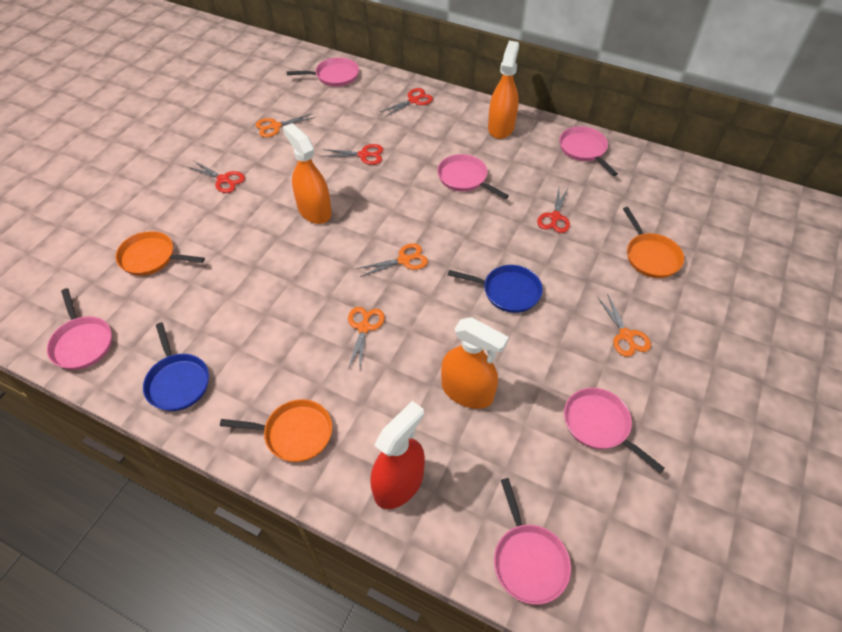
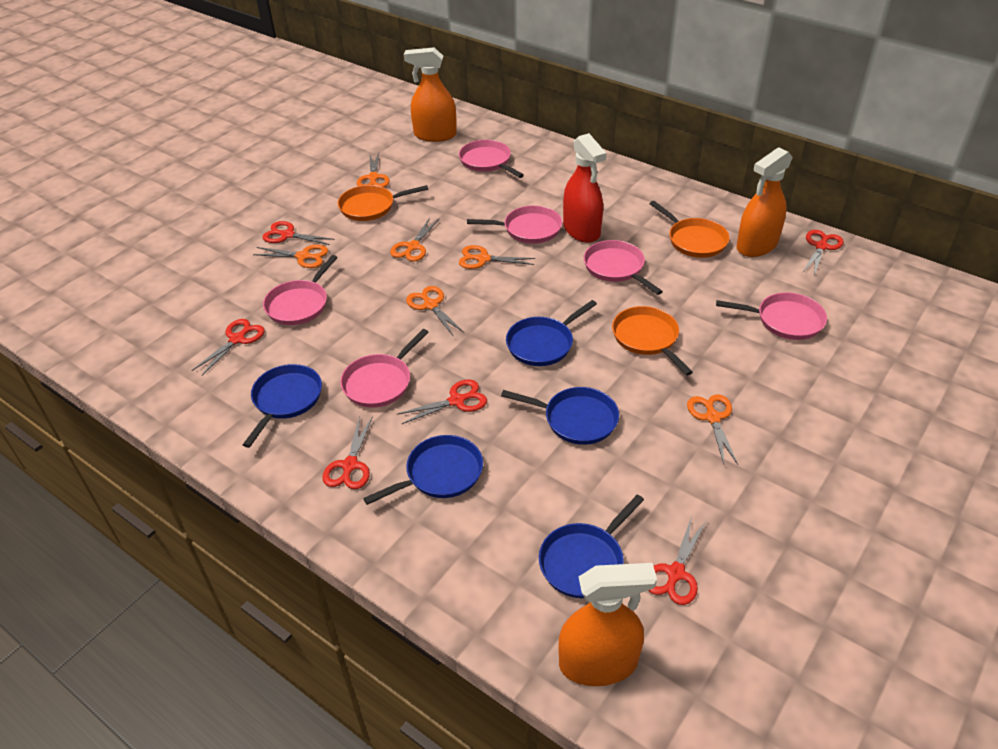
blue pan: 2 -> 5
orange scissors: 4 -> 6
red scissors: 4 -> 6

